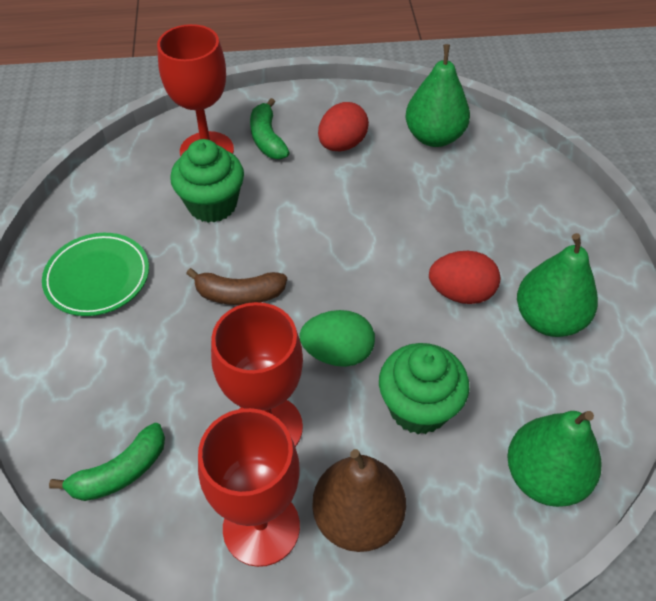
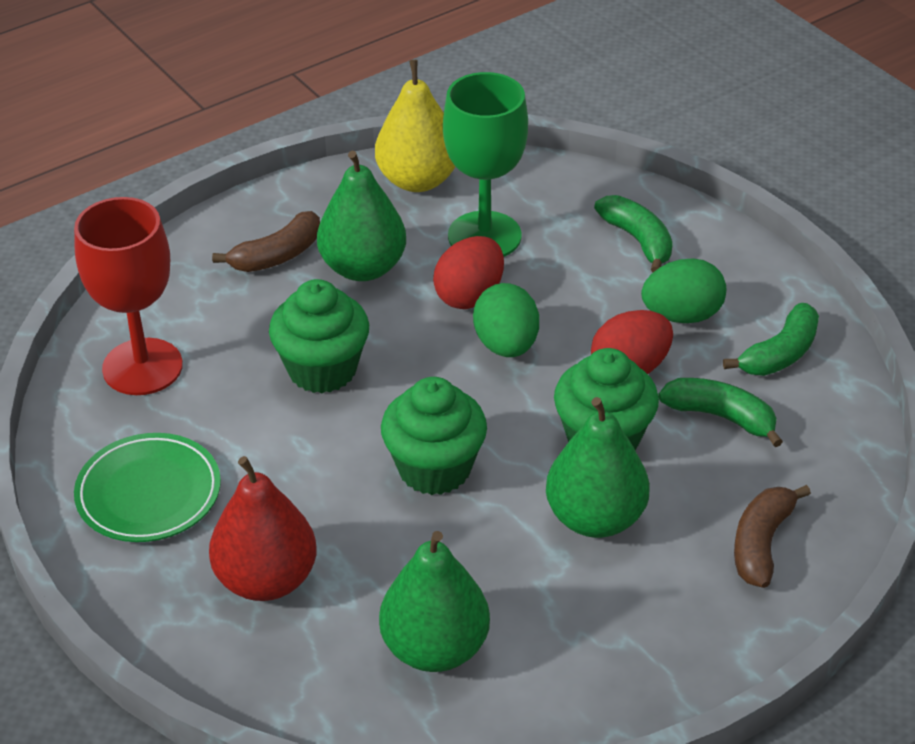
brown banana: 1 -> 2
brown pear: 1 -> 0
green banana: 2 -> 3
green cupcake: 2 -> 3
green egg: 1 -> 2
green goblet: 0 -> 1
red goblet: 3 -> 1
red pear: 0 -> 1
yellow pear: 0 -> 1

